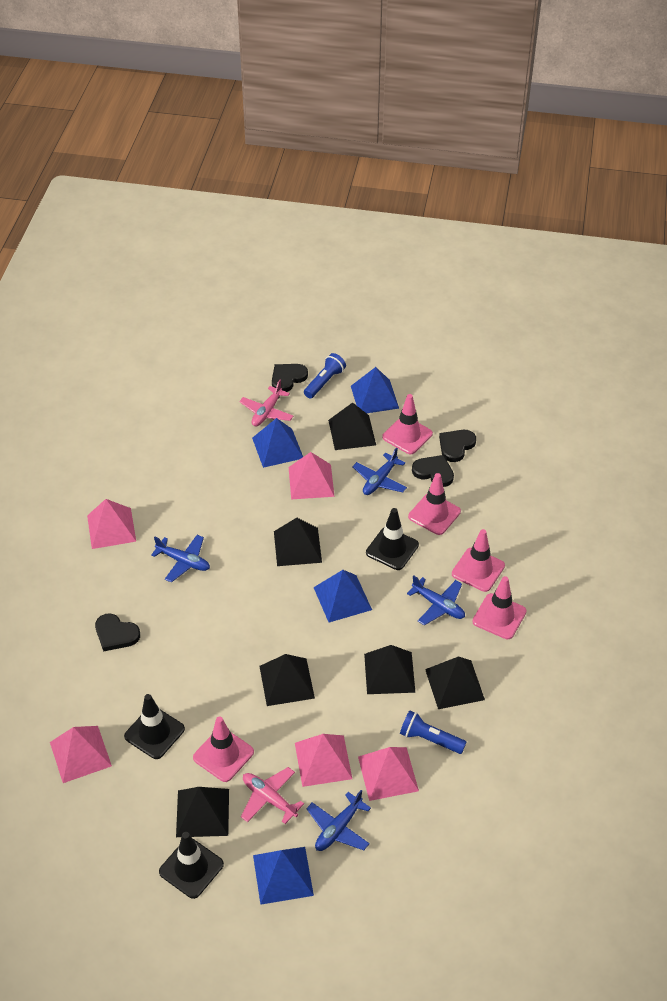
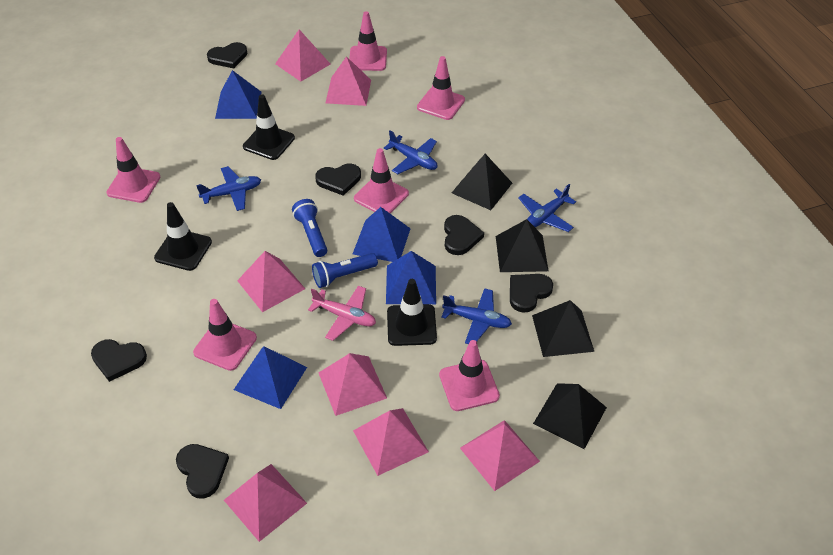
black heart: 4 -> 6
black pyramid: 6 -> 4
pink plane: 2 -> 1
pink pyramid: 5 -> 7
pink traffic cone: 5 -> 6

